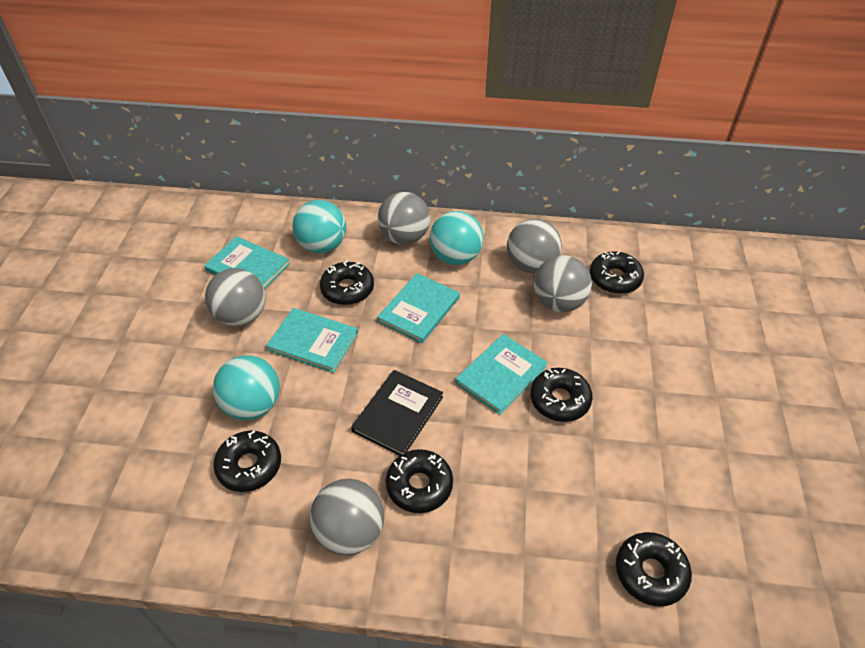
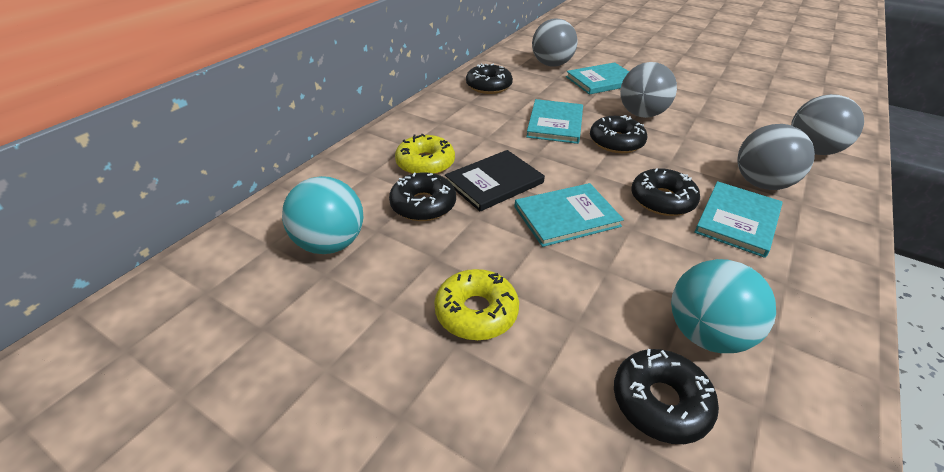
black donut: 6 -> 5
grey ball: 5 -> 4
turquoise ball: 3 -> 2
yellow donut: 0 -> 2

